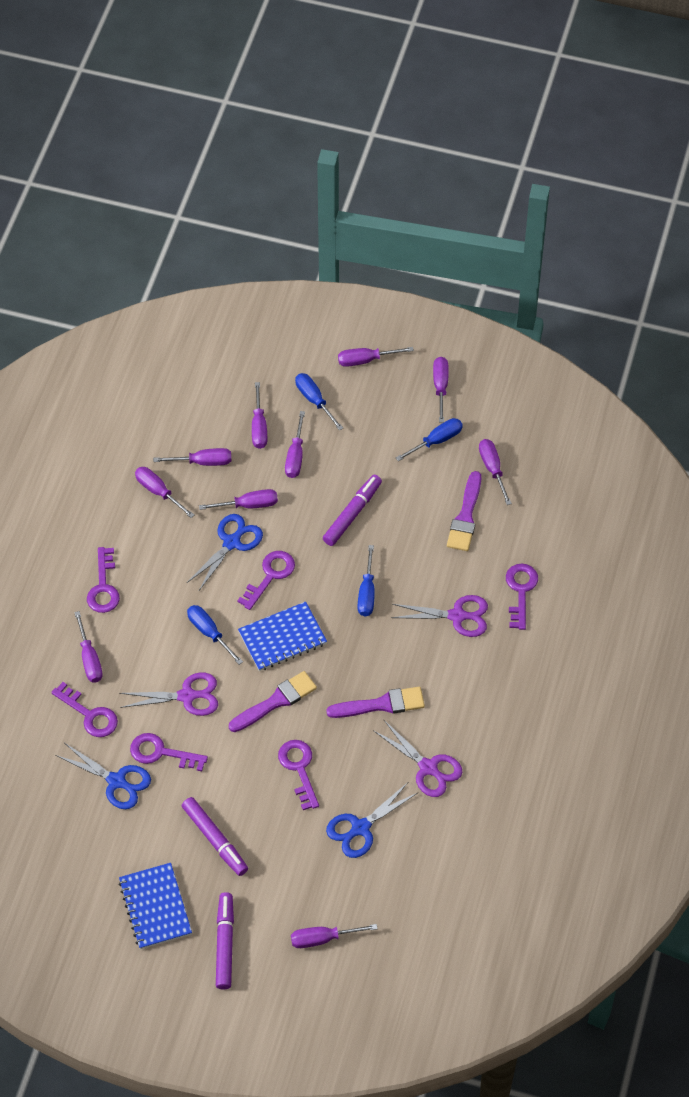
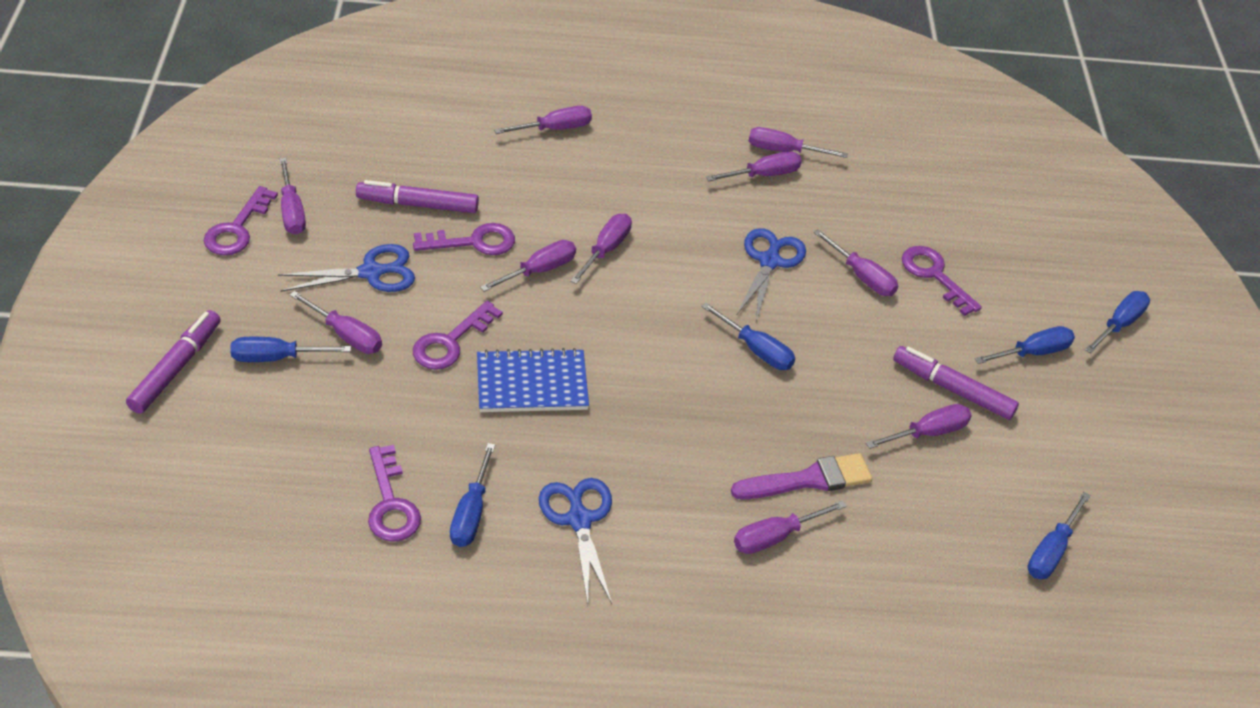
blue notebook: 2 -> 1
blue screwdriver: 4 -> 6
purple brush: 3 -> 1
purple key: 6 -> 5
purple scissors: 3 -> 0

